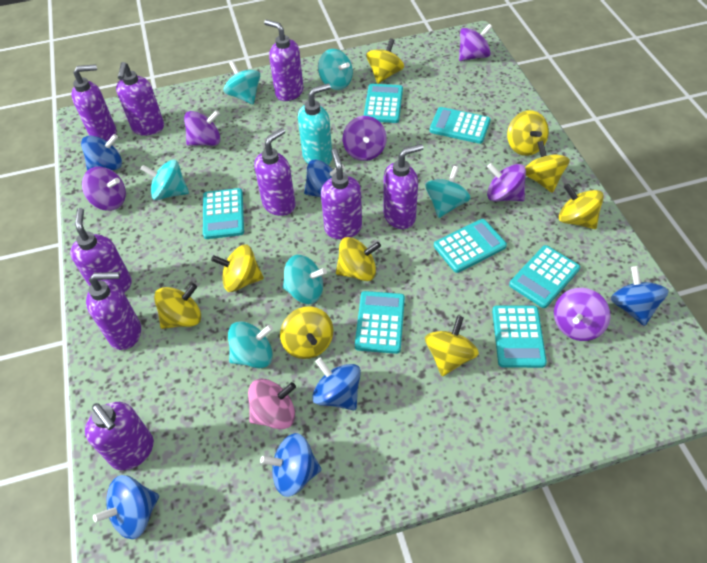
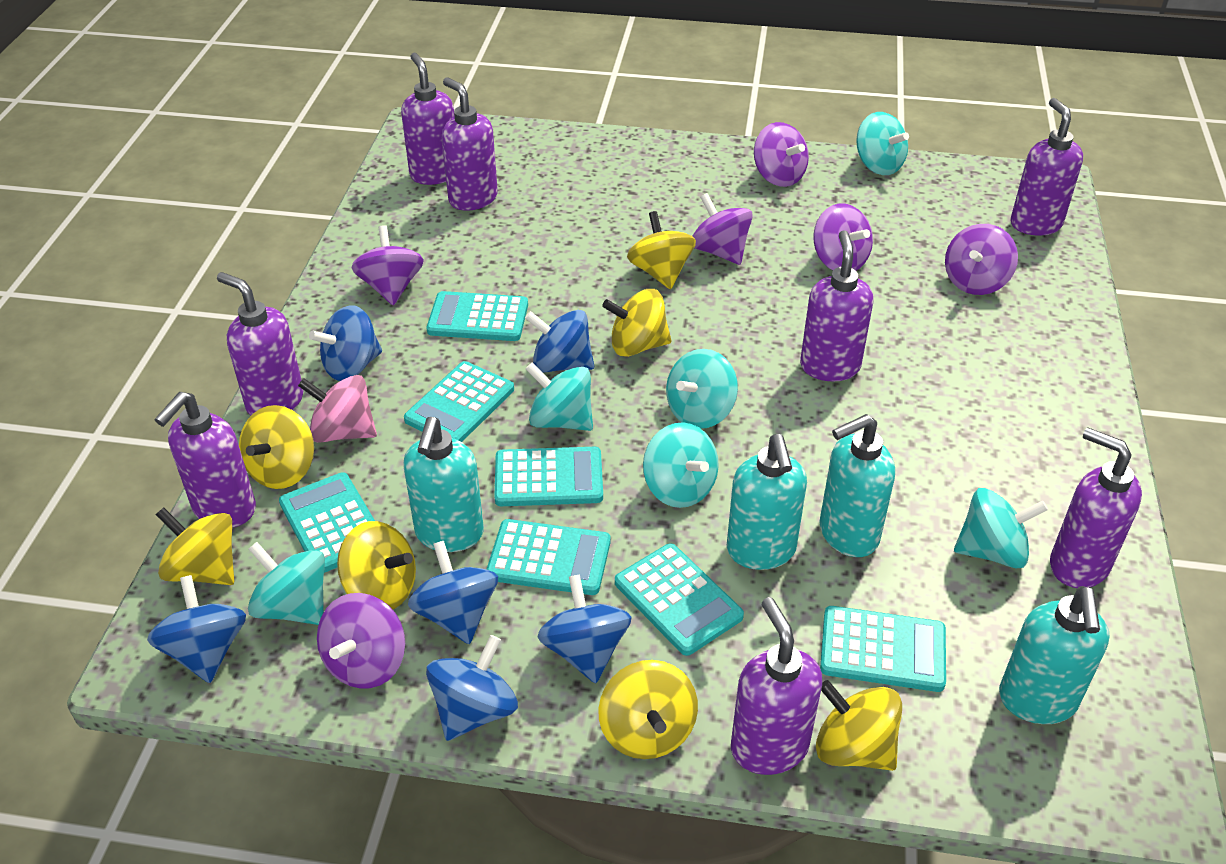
purple soap dispenser: 9 -> 8
turquoise soap dispenser: 1 -> 4
yellow spinning top: 9 -> 7

